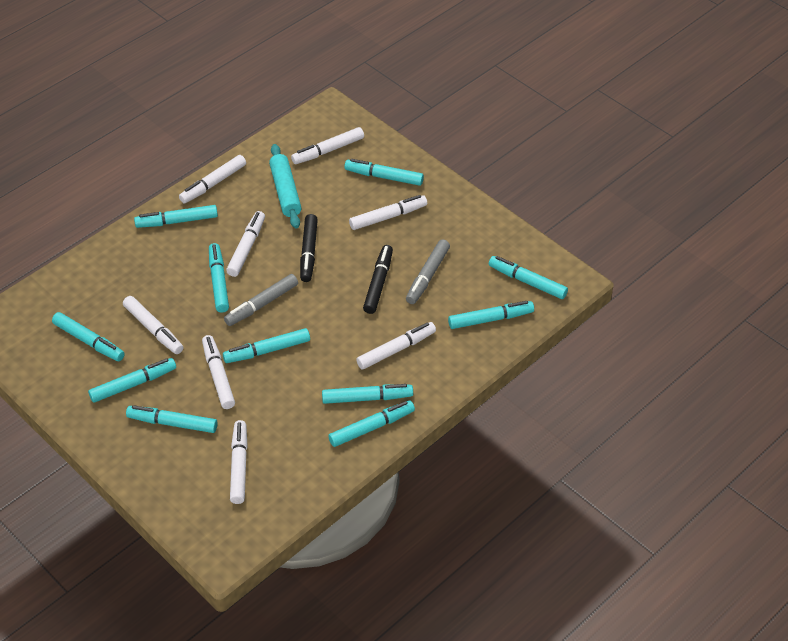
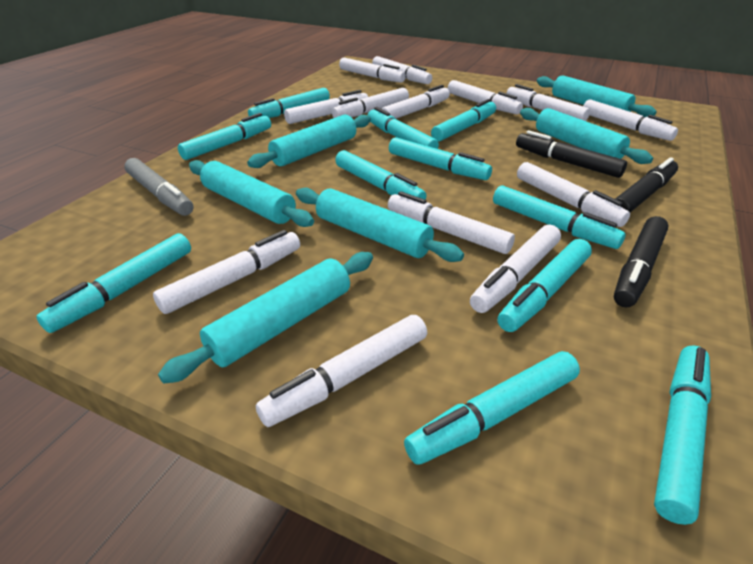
black marker: 2 -> 3
grey marker: 2 -> 1
turquoise rolling pin: 1 -> 6
white marker: 8 -> 13

